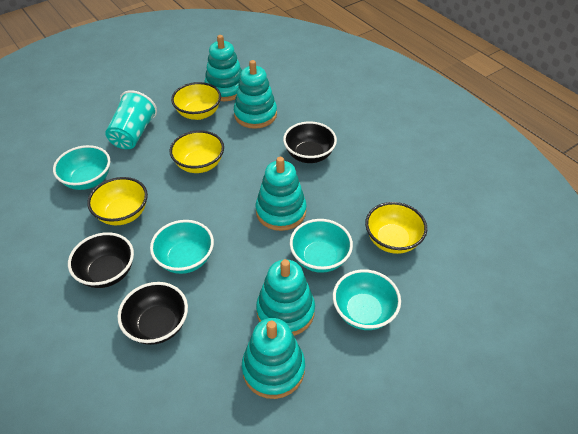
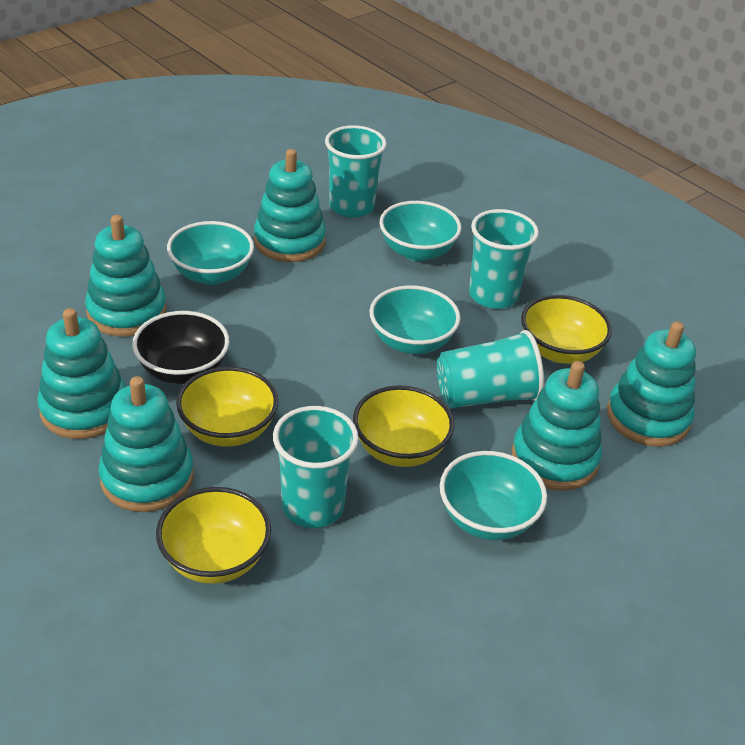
black bowl: 3 -> 1
turquoise cup: 1 -> 4
turquoise stacking toy: 5 -> 6

